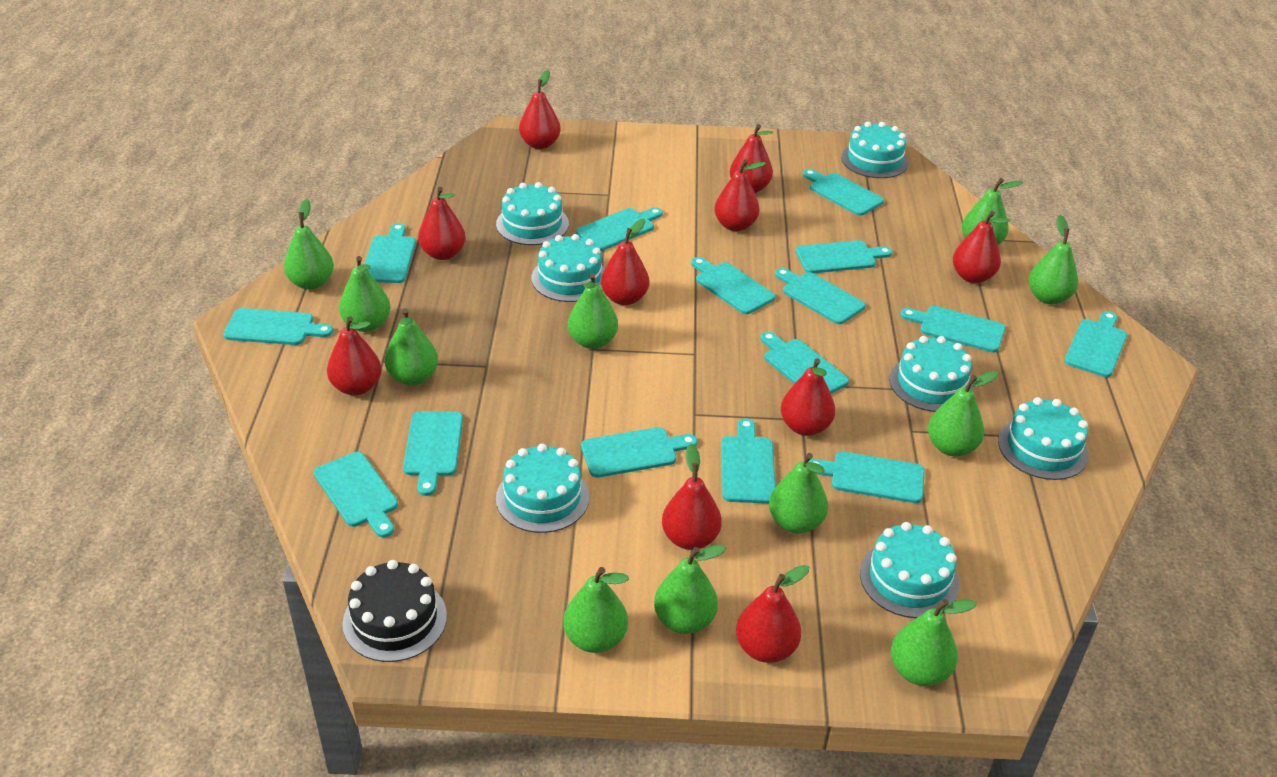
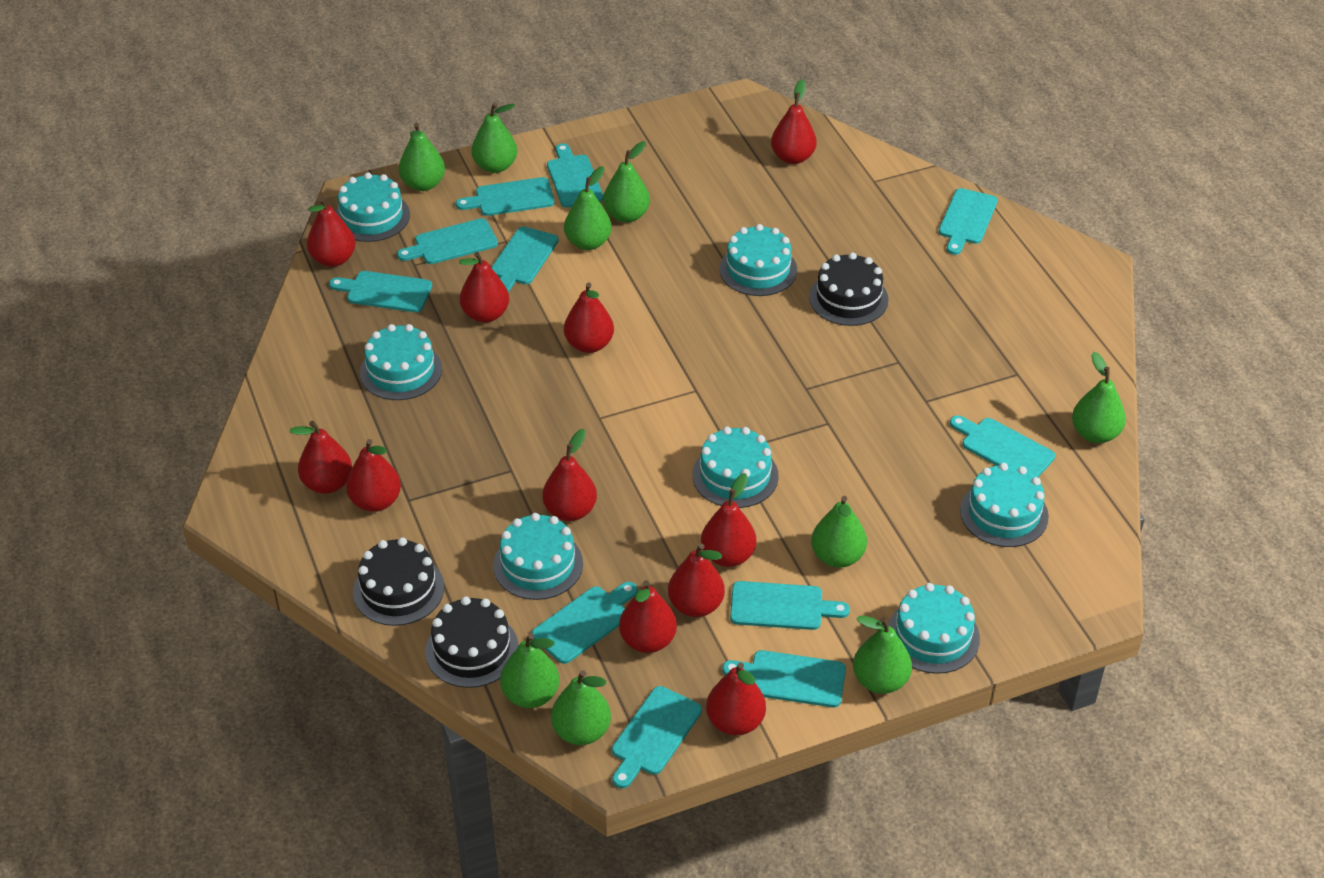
black cake: 1 -> 3
green pear: 11 -> 9
red pear: 10 -> 11
turquoise cutting board: 15 -> 11

